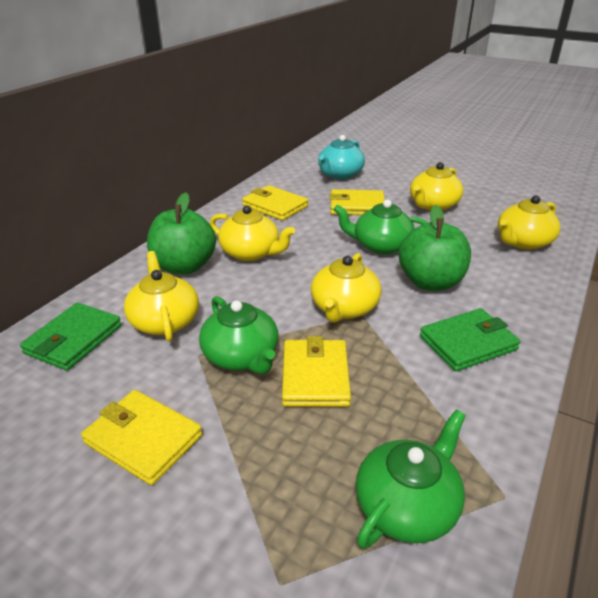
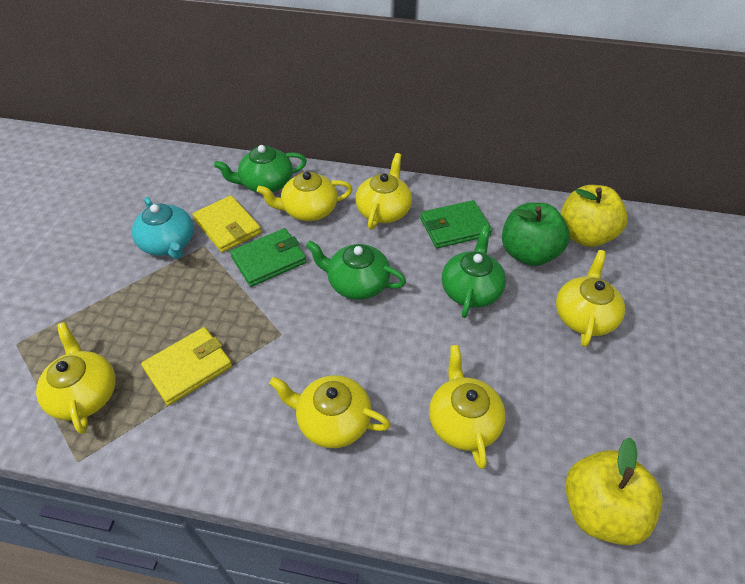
green apple: 2 -> 1
yellow apple: 0 -> 2
yellow teapot: 5 -> 6
yellow wallet: 4 -> 2

